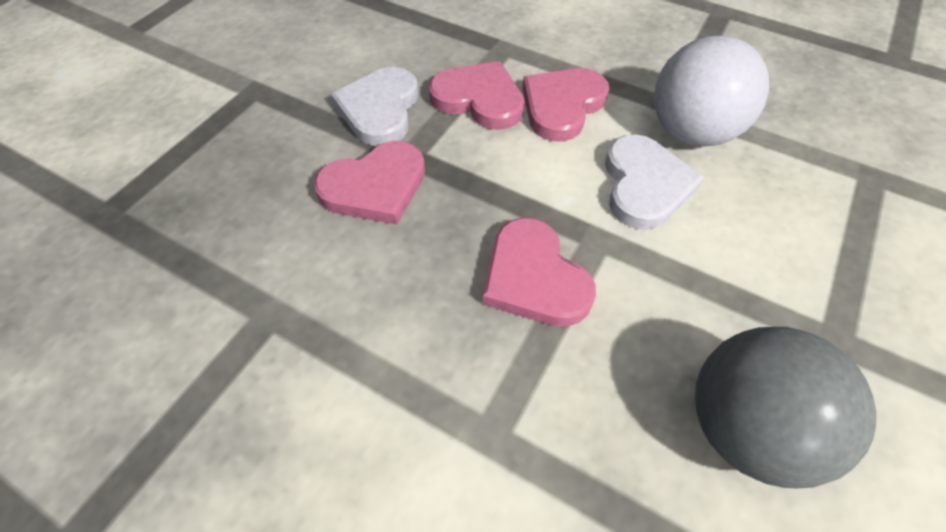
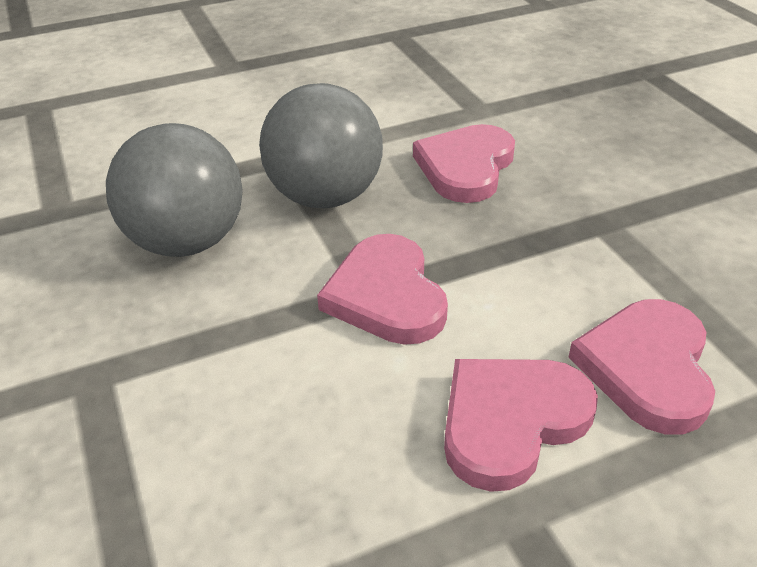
grey ball: 1 -> 2
white ball: 1 -> 0
white heart: 2 -> 0

